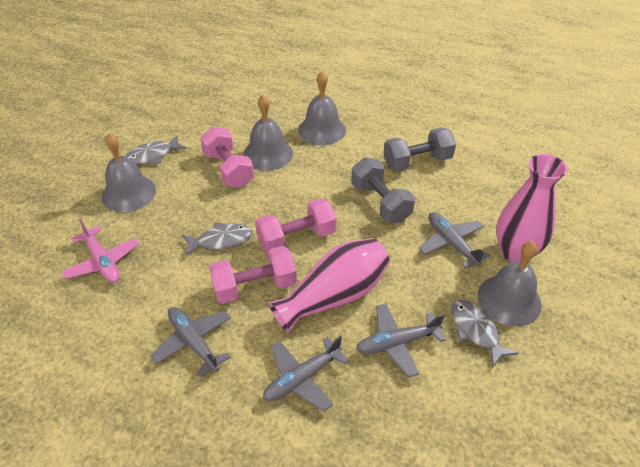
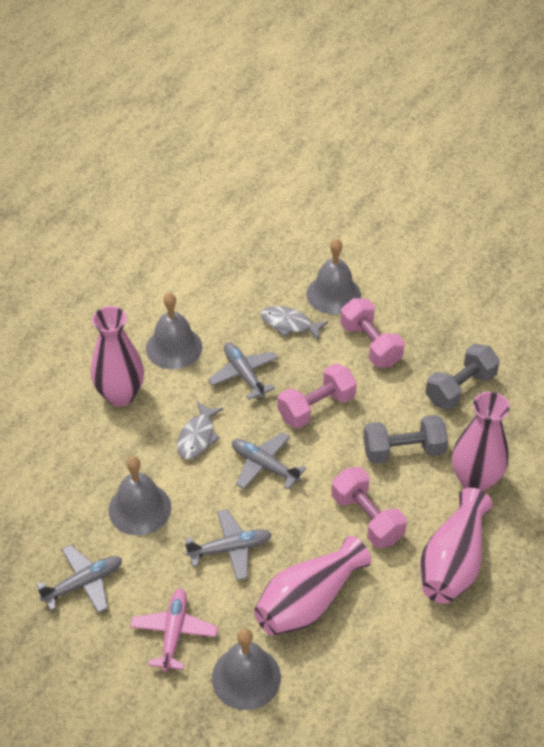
grey fish: 3 -> 2
pink vase: 2 -> 4

